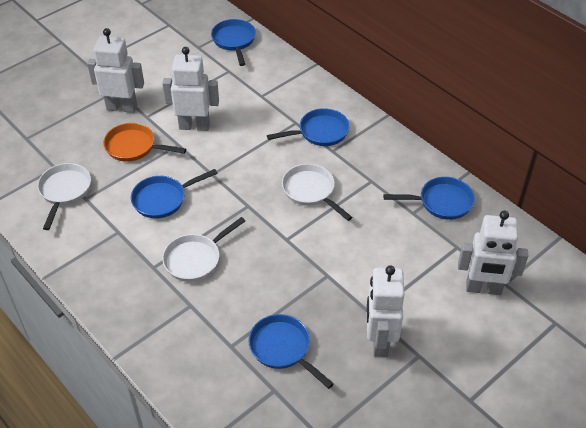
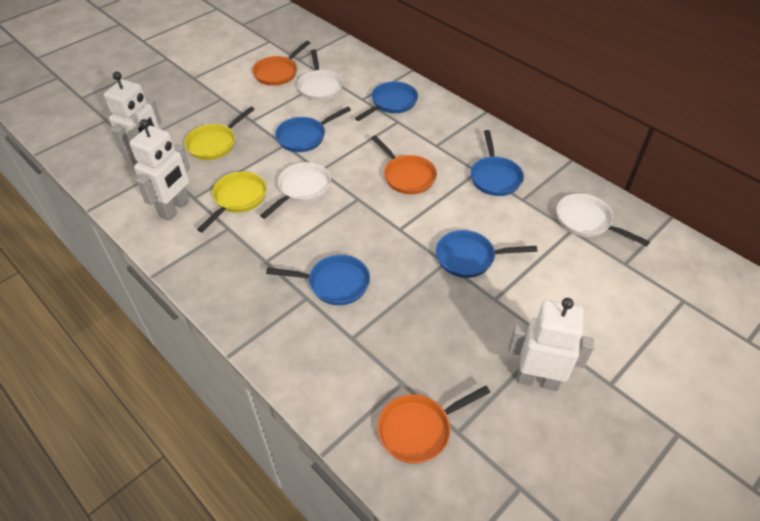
orange pan: 1 -> 3
white robot: 4 -> 3
yellow pan: 0 -> 2

